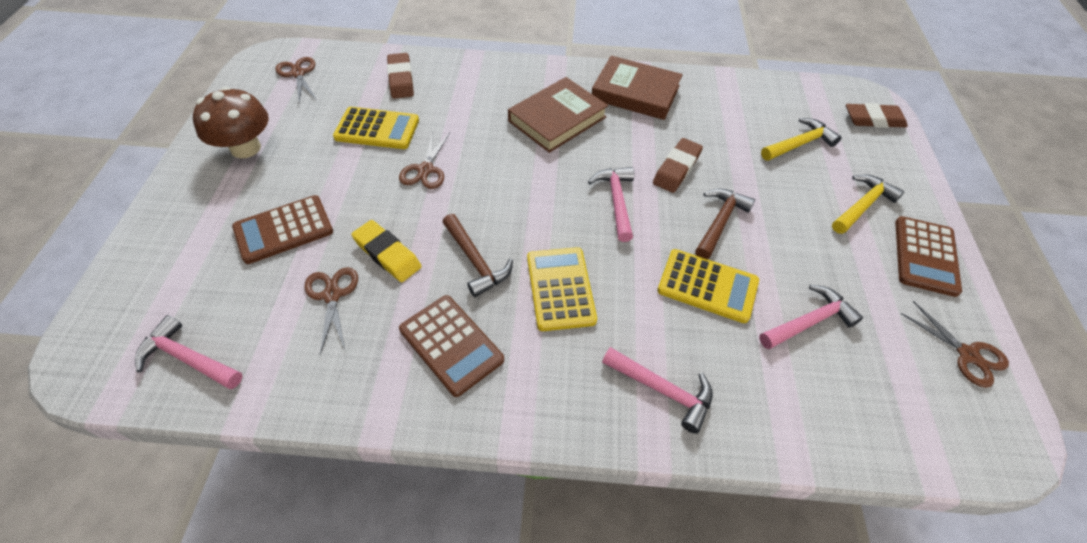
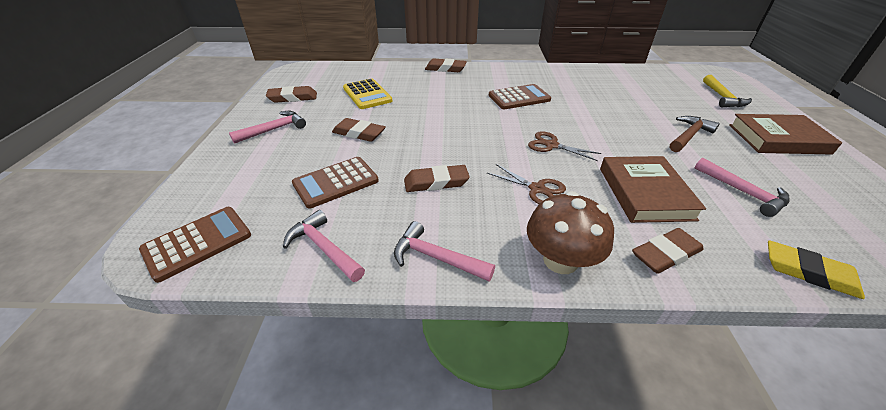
brown eraser: 3 -> 5
brown hammer: 2 -> 1
brown scissors: 4 -> 2
yellow calculator: 3 -> 1
yellow hammer: 2 -> 1

